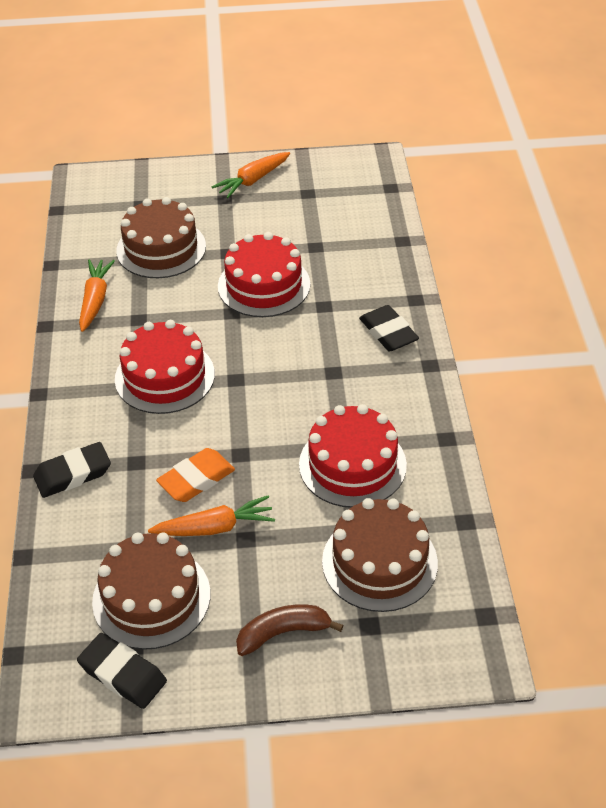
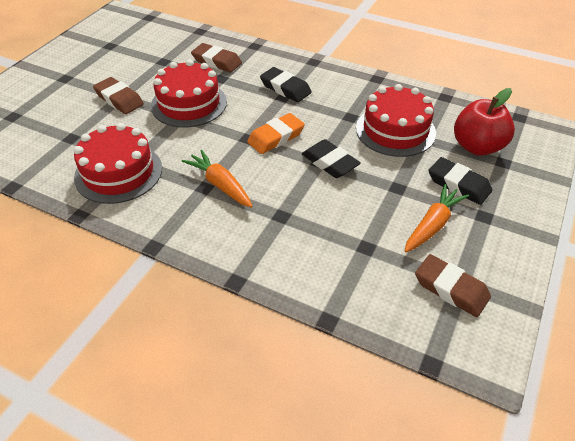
brown banana: 1 -> 0
brown cake: 3 -> 0
brown eraser: 0 -> 3
orange carrot: 3 -> 2
red apple: 0 -> 1

